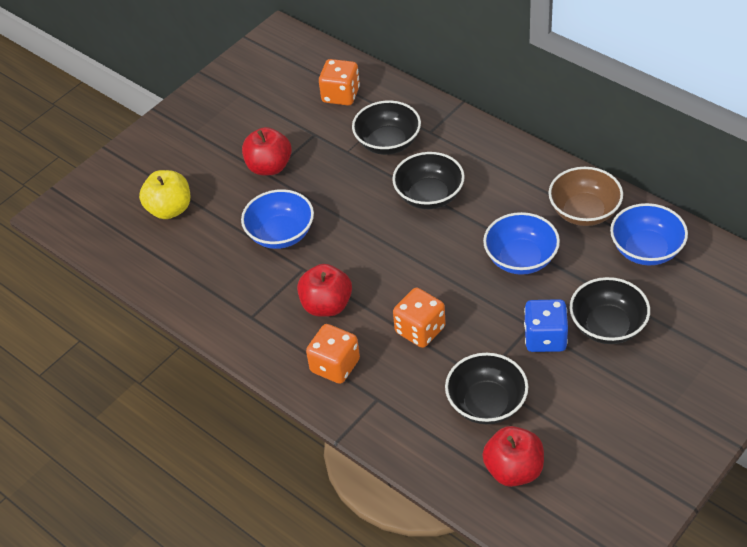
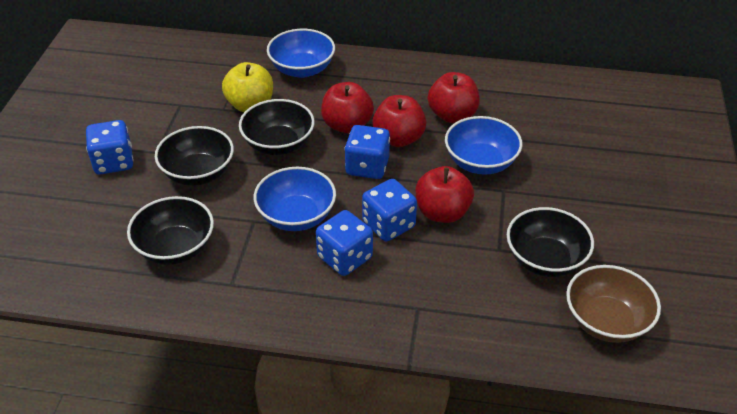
blue dice: 1 -> 4
orange dice: 3 -> 0
red apple: 3 -> 4

